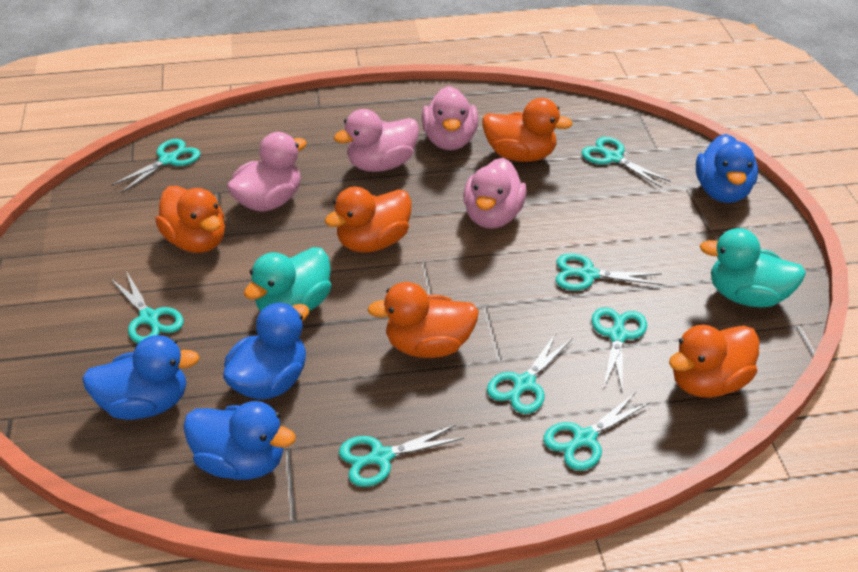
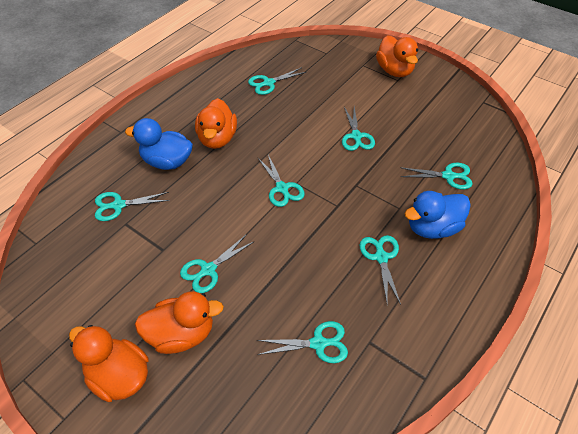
blue duck: 4 -> 2
orange duck: 5 -> 4
pink duck: 4 -> 0
turquoise duck: 2 -> 0

